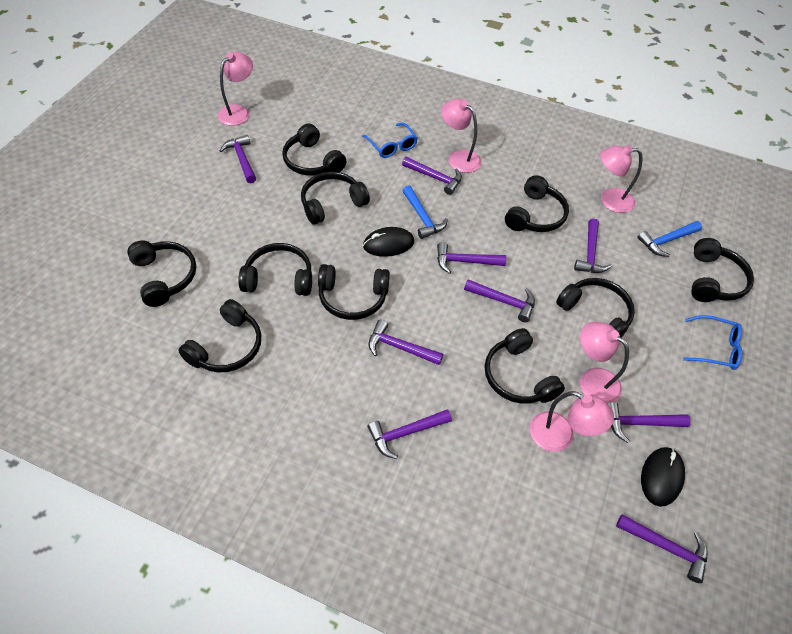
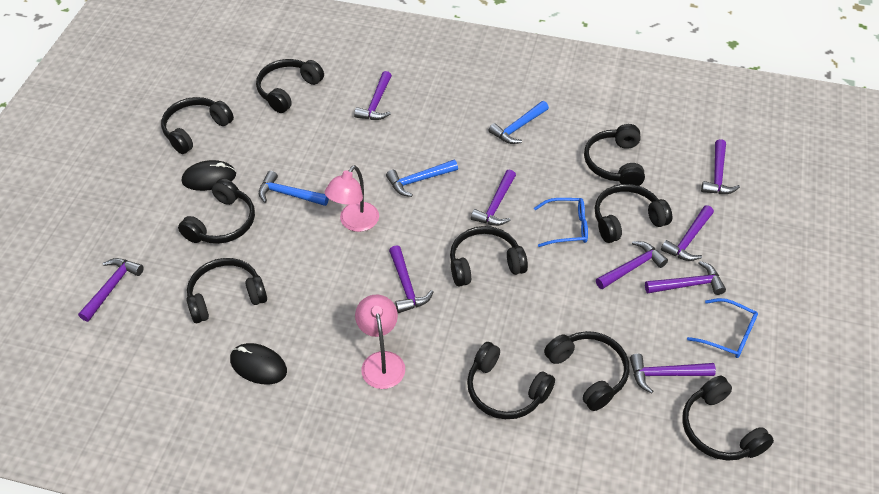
blue hammer: 2 -> 3
pink lamp: 5 -> 2

